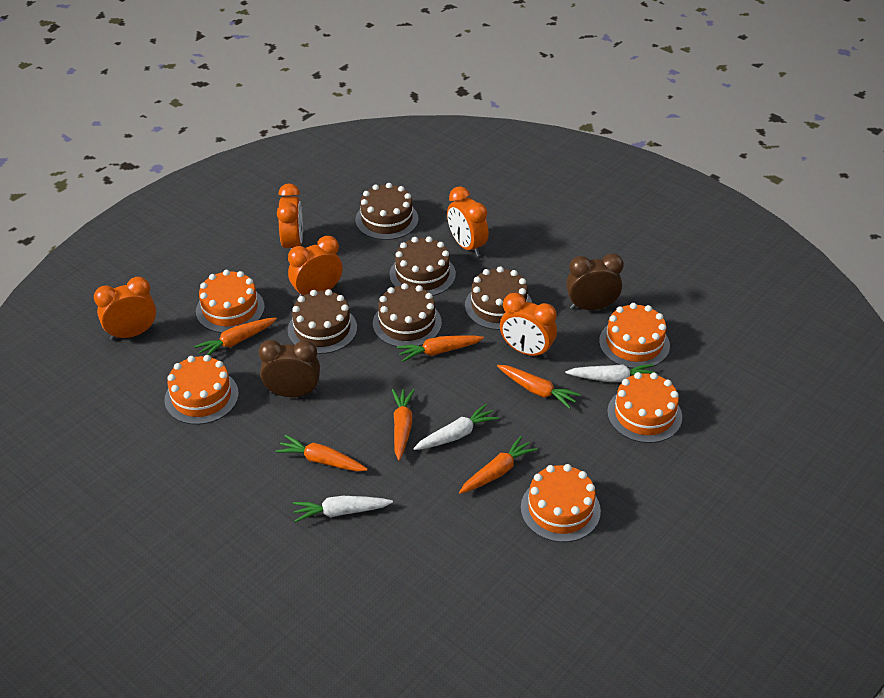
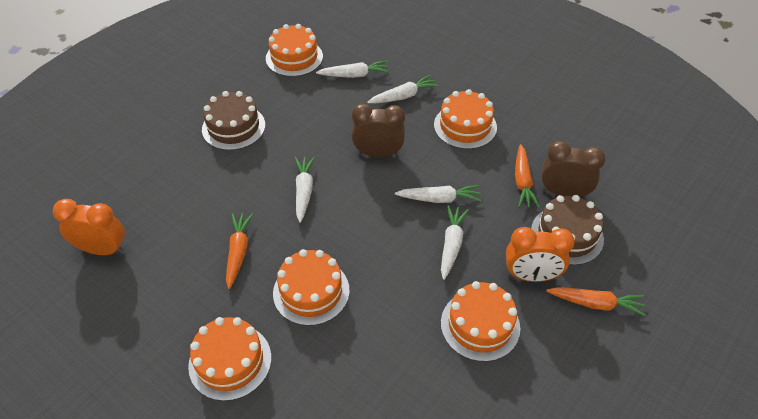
brown cake: 5 -> 2
orange carrot: 6 -> 3
orange clock: 5 -> 2
white carrot: 3 -> 5

